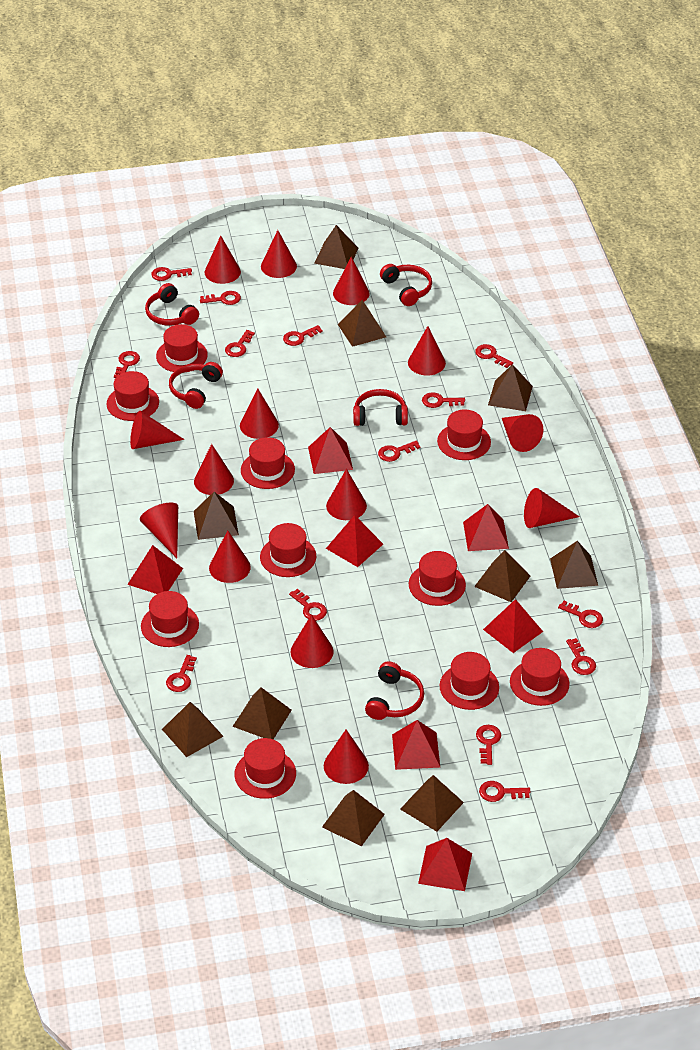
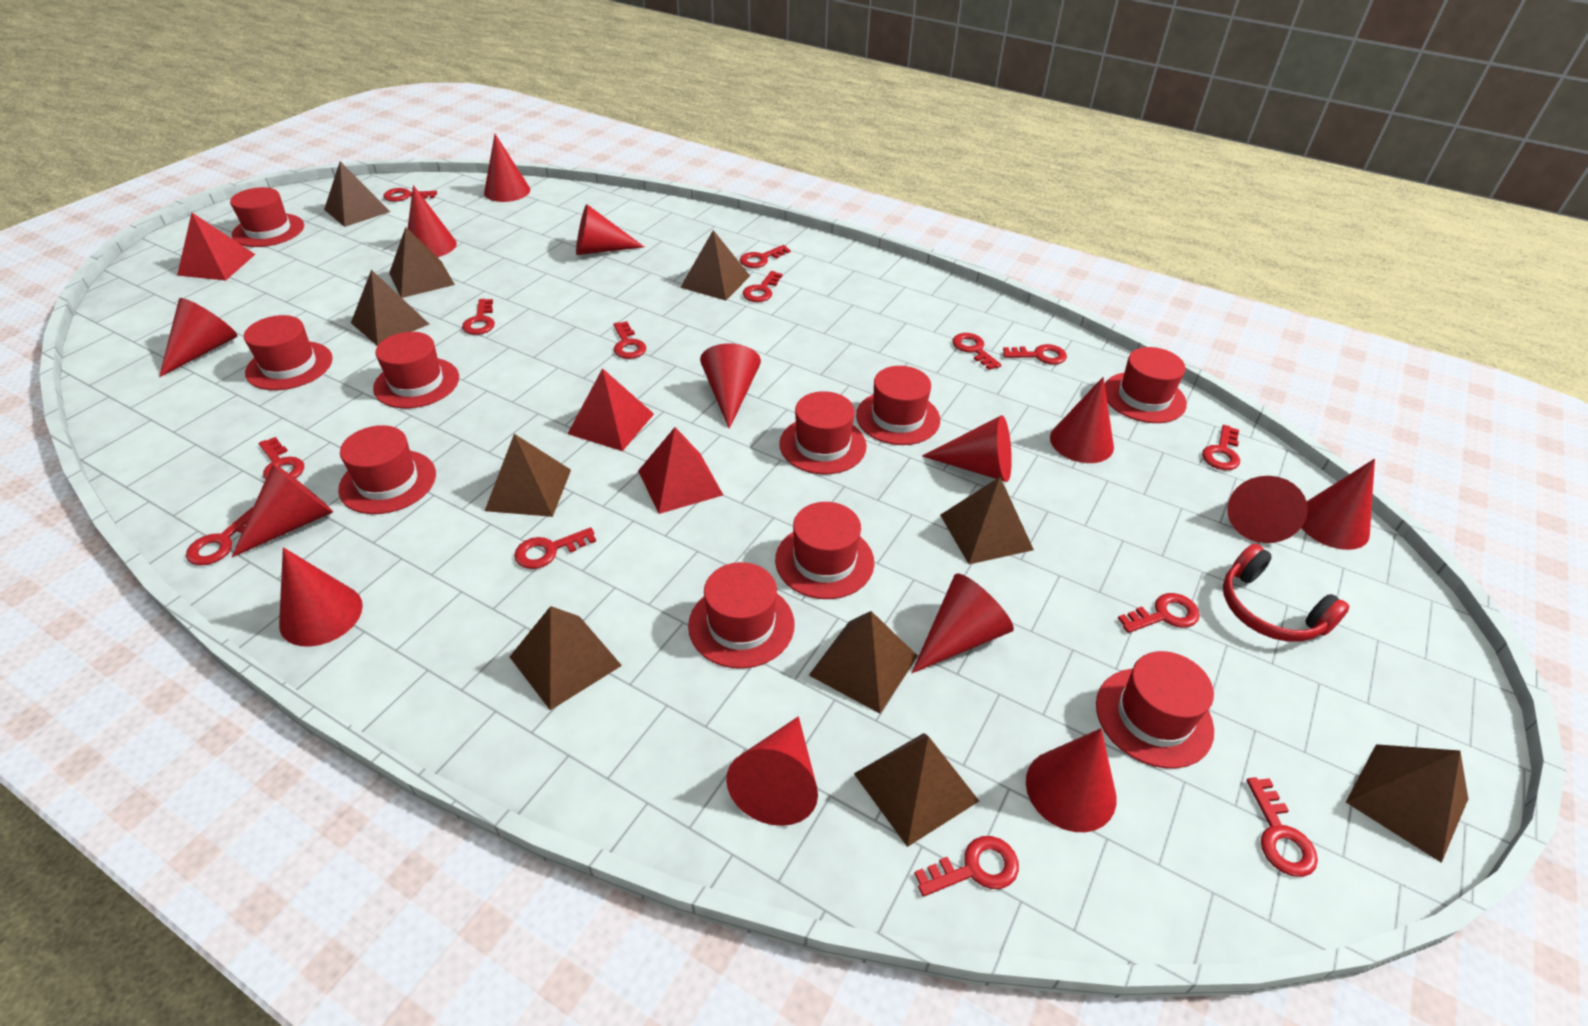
red headphones: 5 -> 1
red pyramid: 7 -> 3

